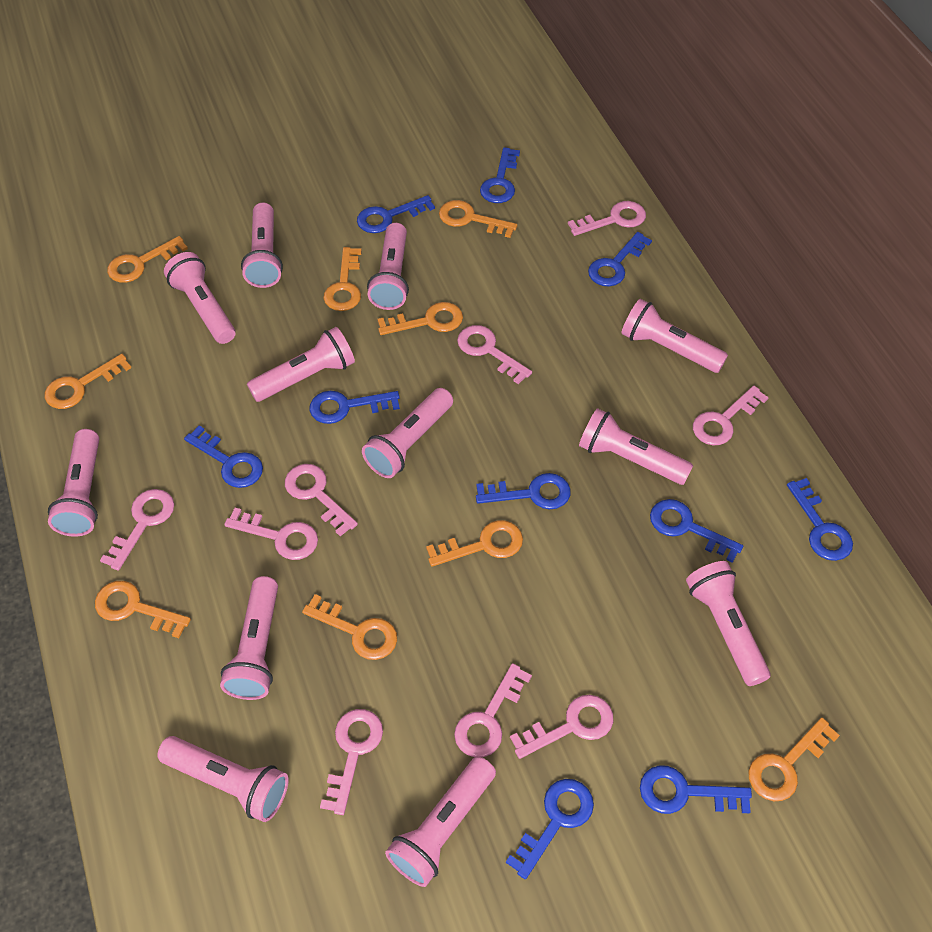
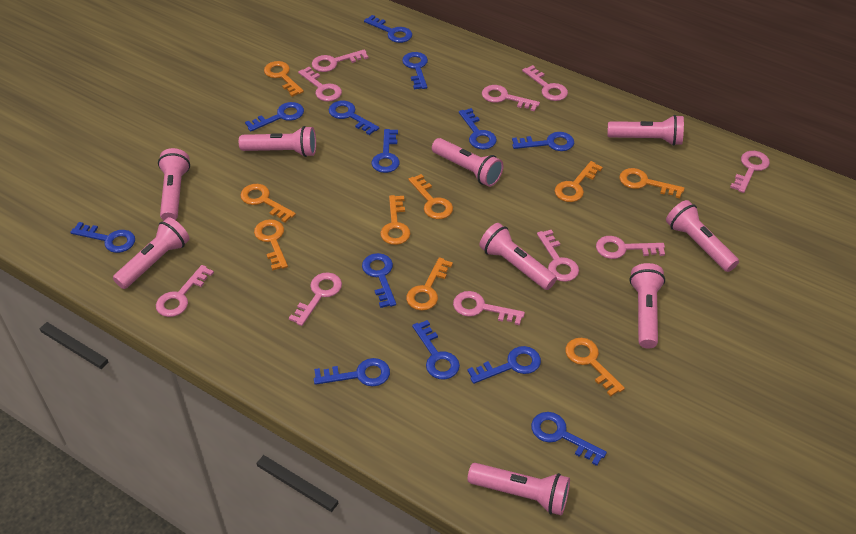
blue key: 10 -> 13
pink flashlight: 12 -> 9
pink key: 9 -> 10

